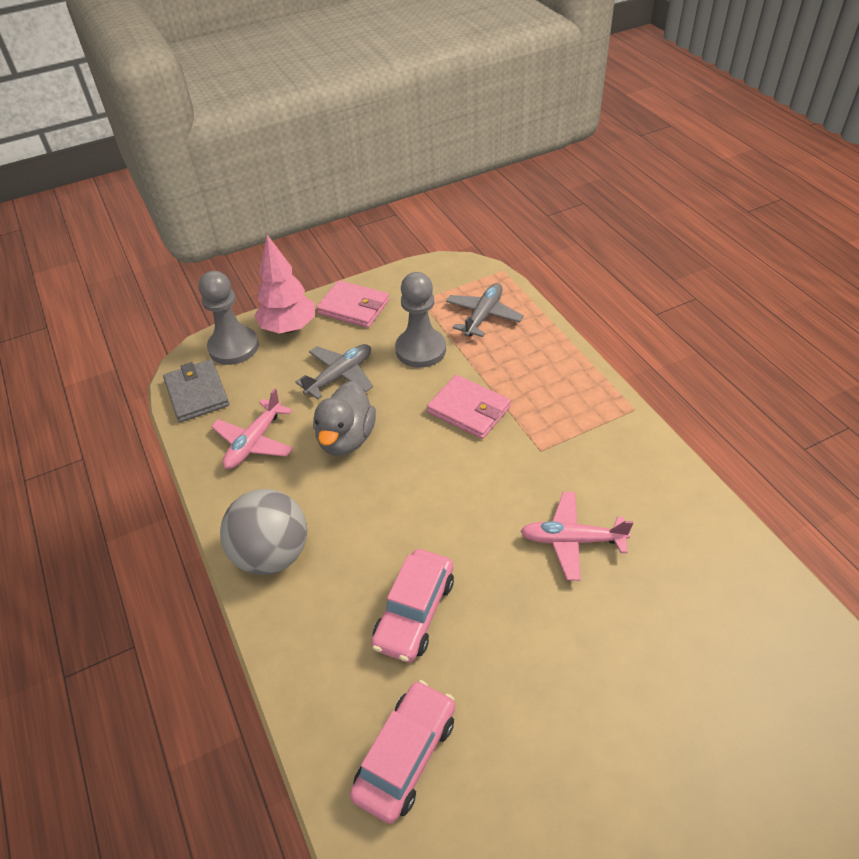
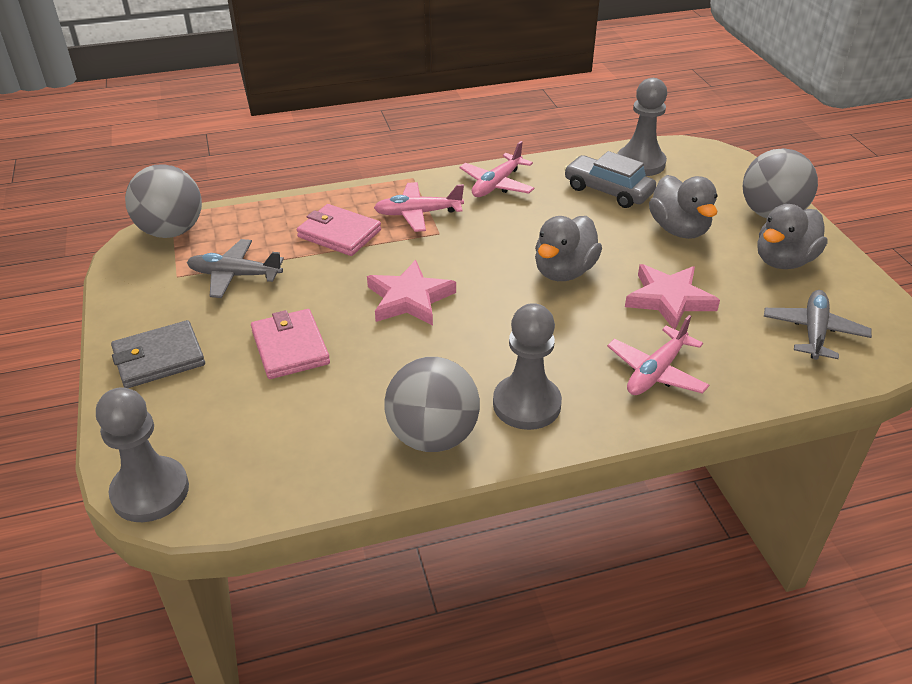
grey ball: 1 -> 3
grey car: 0 -> 1
grey duck: 1 -> 3
grey pawn: 2 -> 3
pink car: 2 -> 0
pink plane: 2 -> 3
pink star: 0 -> 2
pink tree: 1 -> 0

